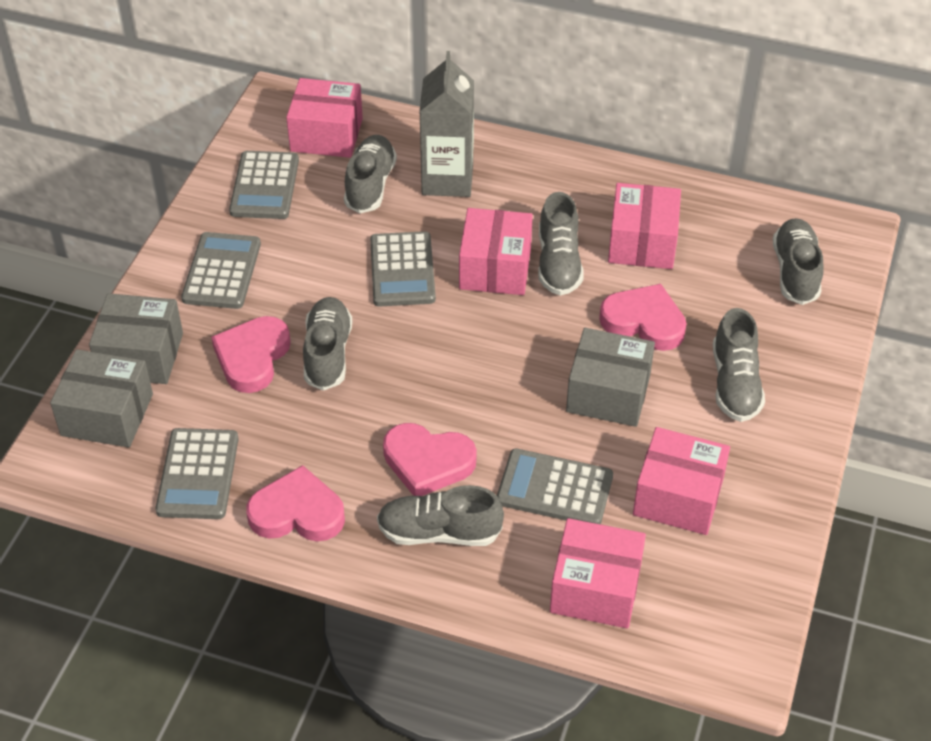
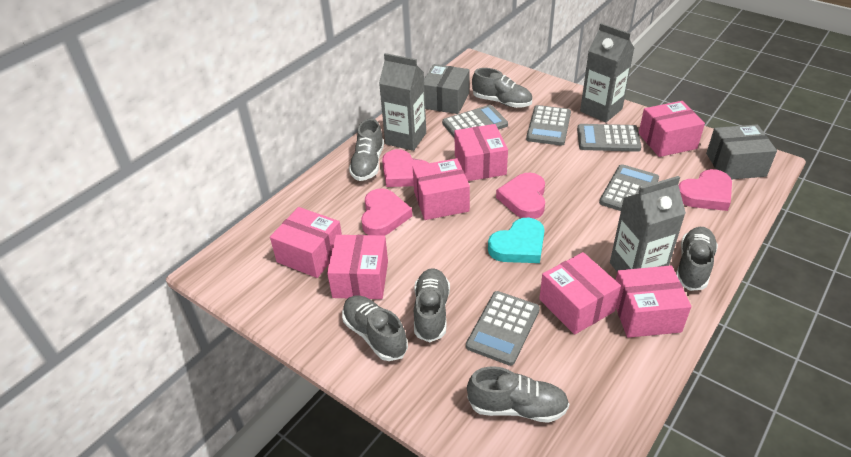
grey box: 3 -> 2
grey carton: 1 -> 3
pink box: 5 -> 7
turquoise heart: 0 -> 1

